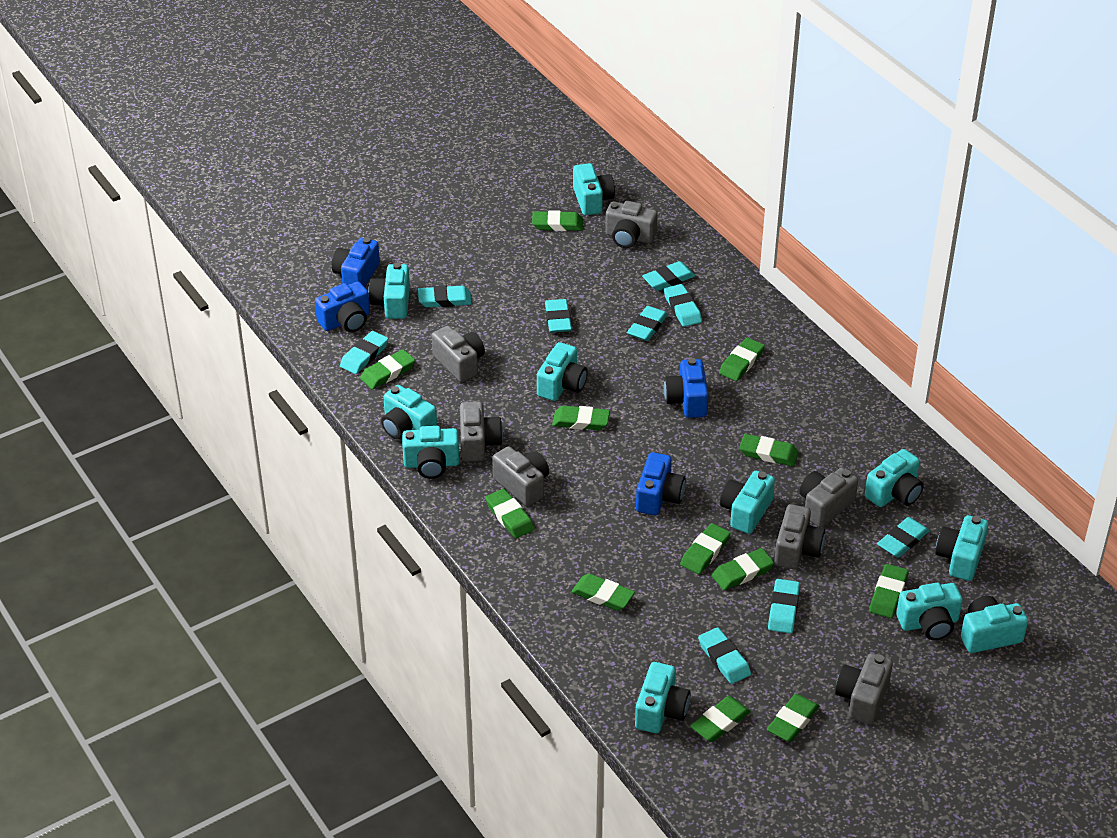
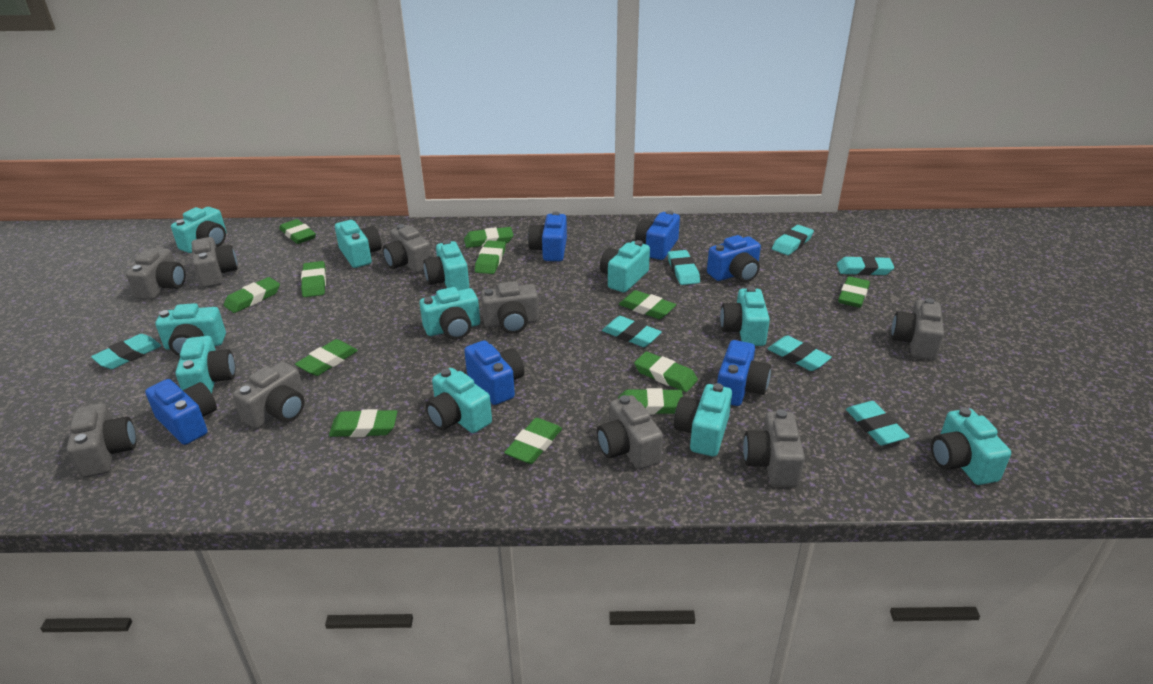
blue camera: 4 -> 6
grey camera: 7 -> 9
turquoise eraser: 9 -> 7

